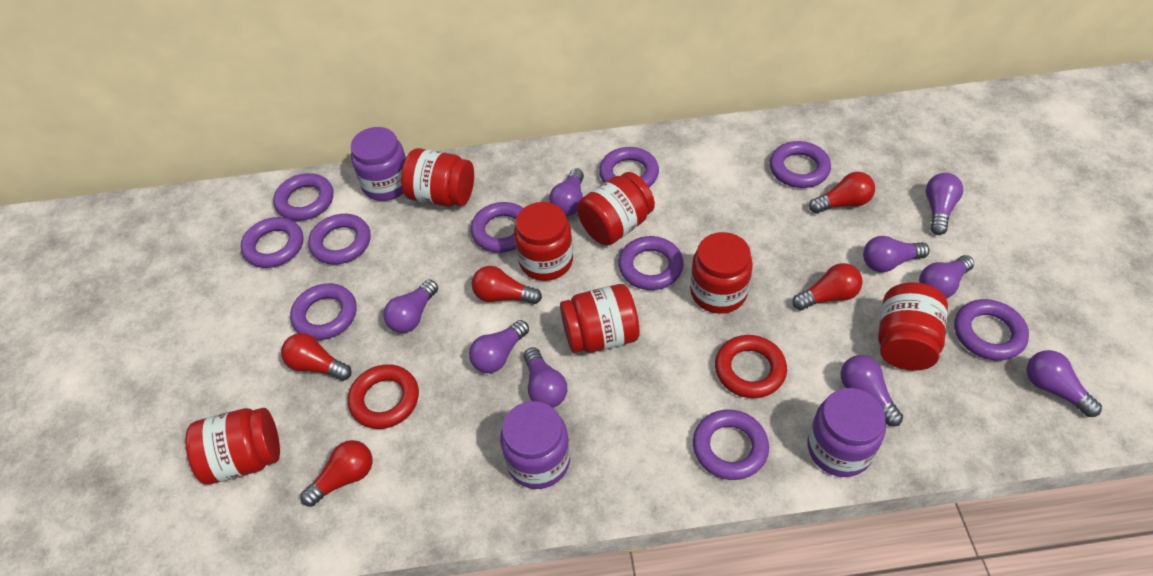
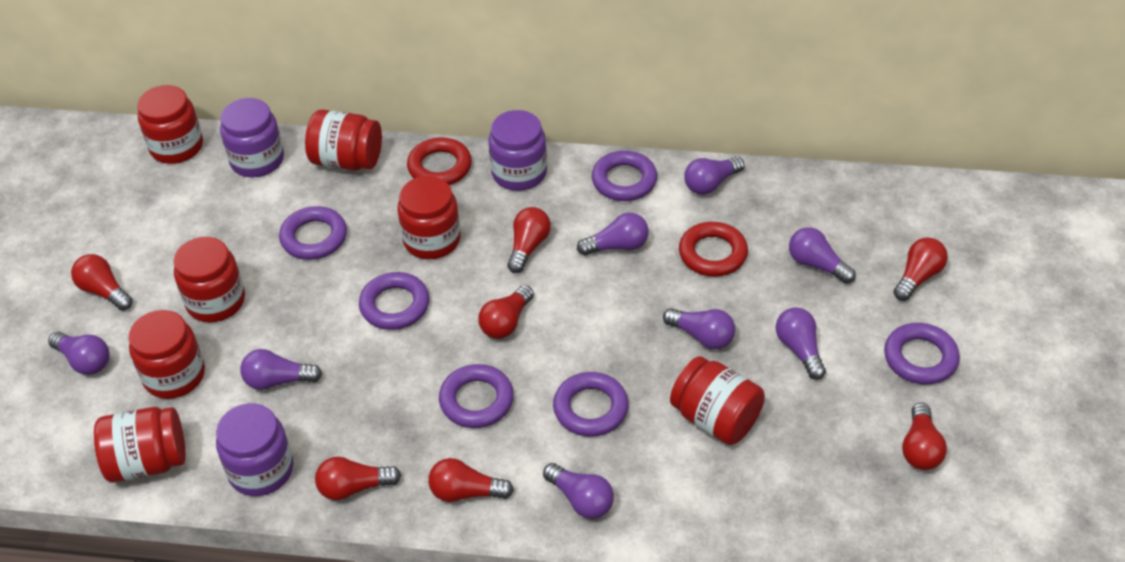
purple light bulb: 9 -> 8
purple ring: 10 -> 6
red light bulb: 5 -> 7

